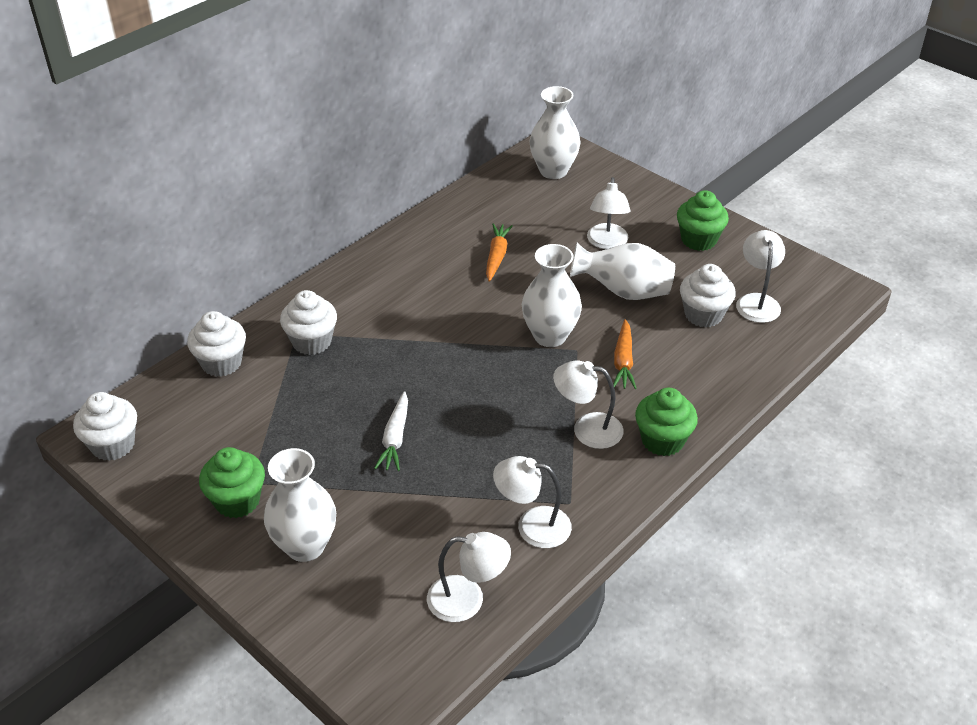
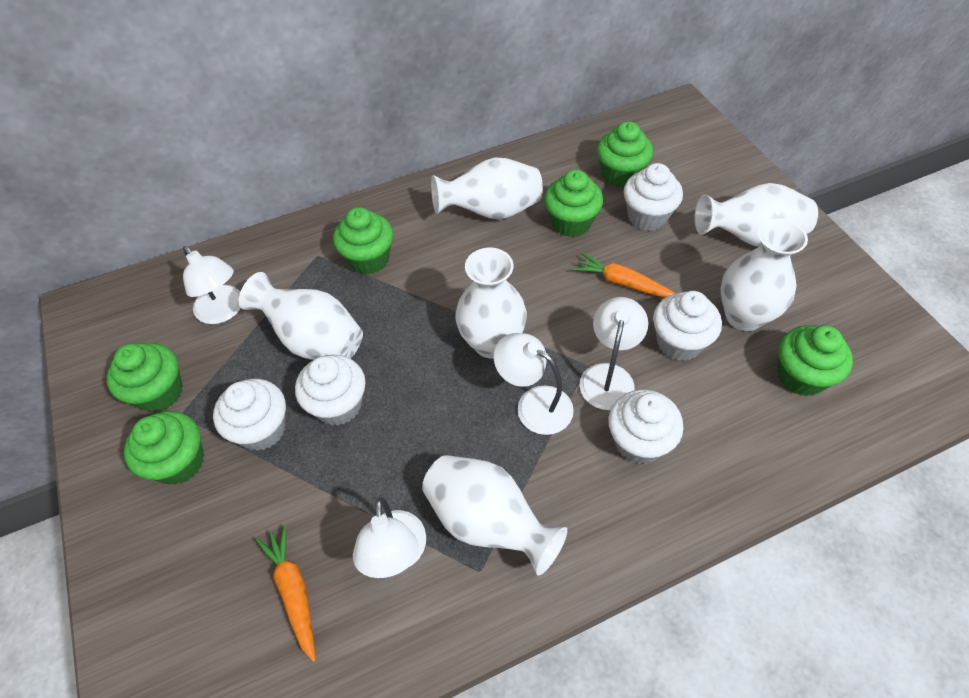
green cupcake: 3 -> 6
white carrot: 1 -> 0
white cupcake: 4 -> 5
white lamp: 5 -> 4
white vase: 4 -> 6

